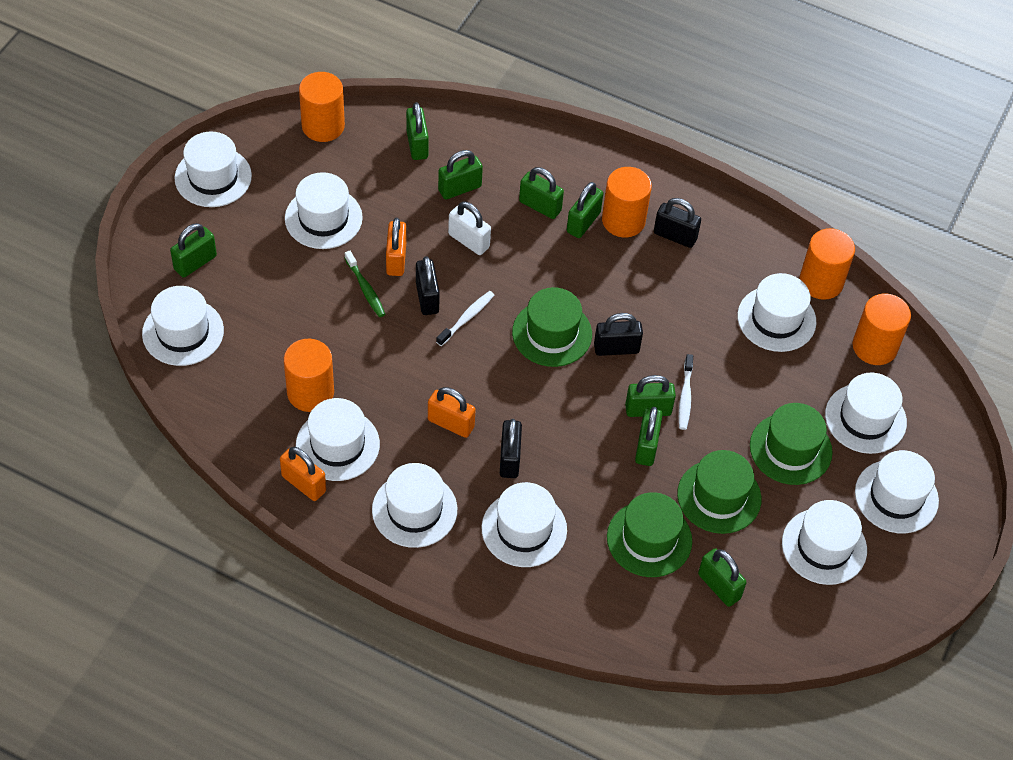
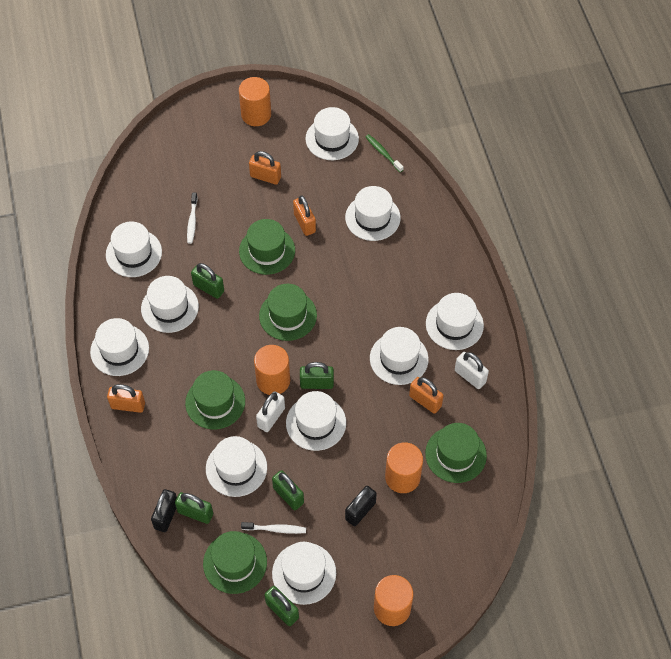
black padlock: 4 -> 2
green hat: 4 -> 5
green padlock: 8 -> 5
orange cylinder: 5 -> 4
orange padlock: 3 -> 4
white padlock: 1 -> 2

